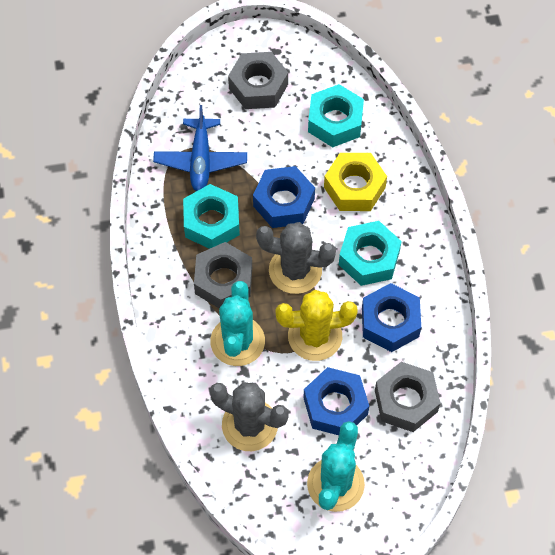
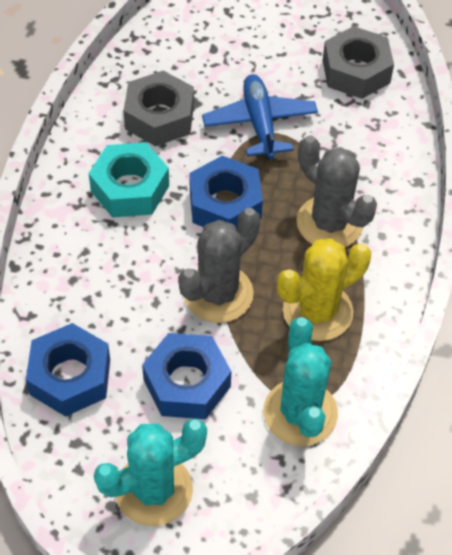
grey nut: 3 -> 2
turquoise nut: 3 -> 1
yellow nut: 1 -> 0

